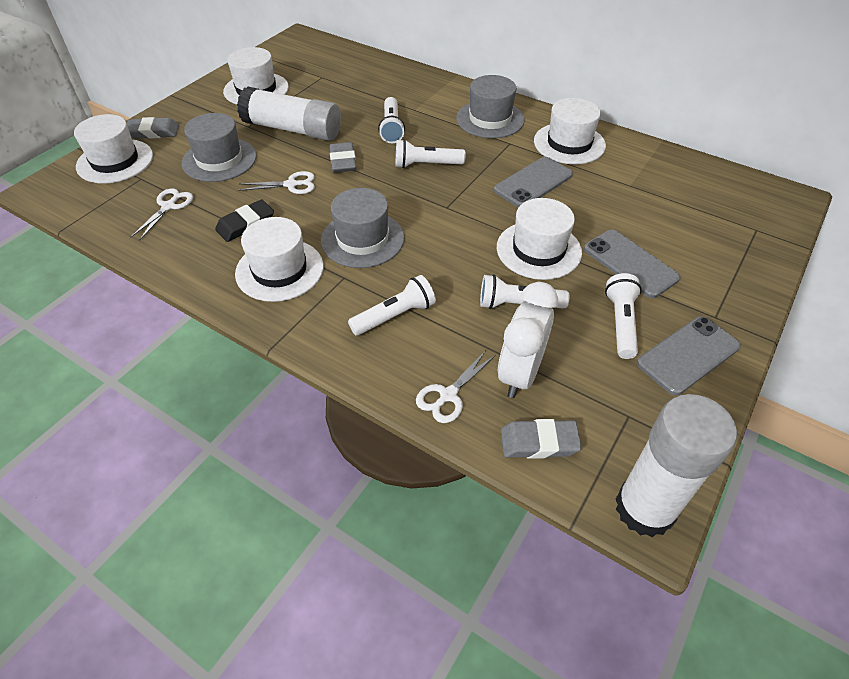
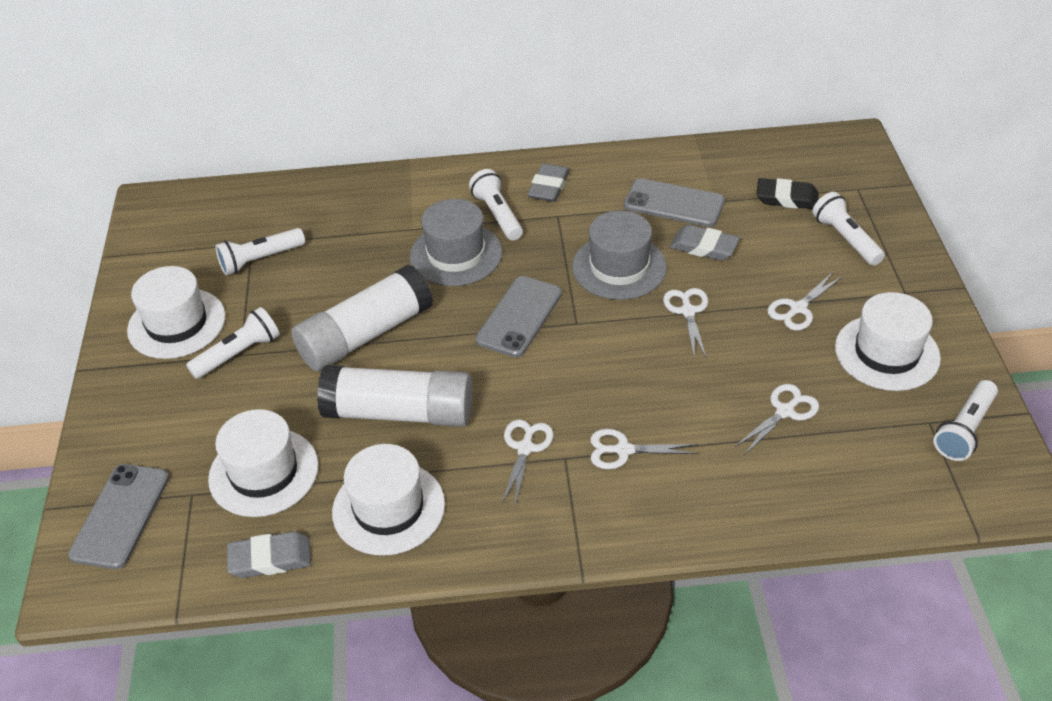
grey hat: 3 -> 2
white clock: 1 -> 0
white hat: 5 -> 4
white scissors: 3 -> 5

